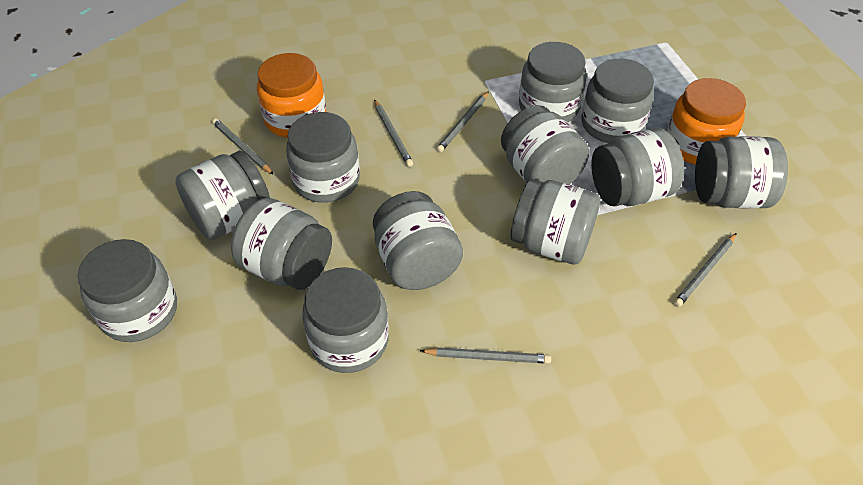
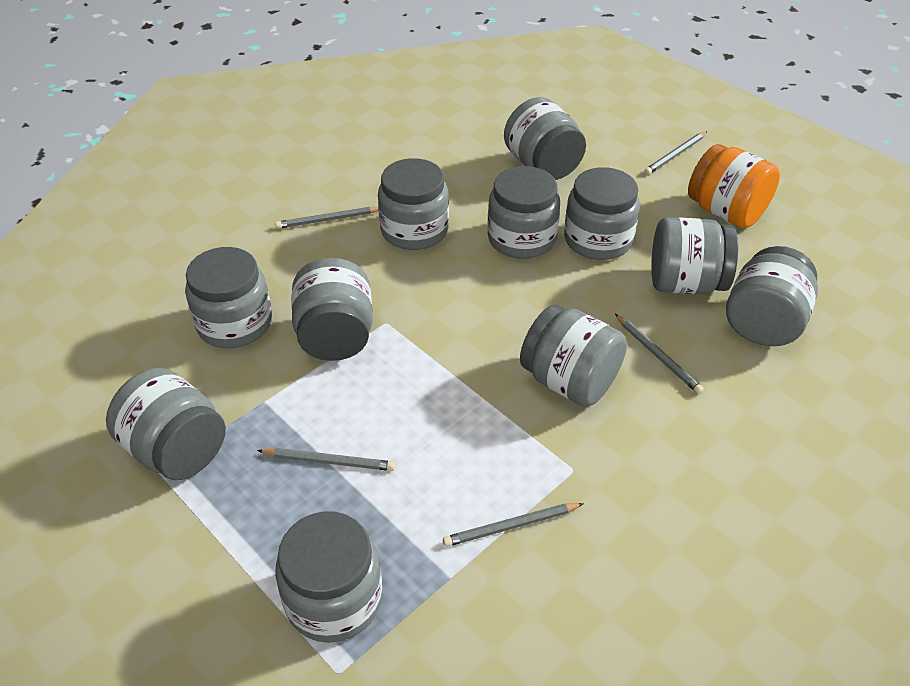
grey jar: 12 -> 11
orange jar: 2 -> 1

